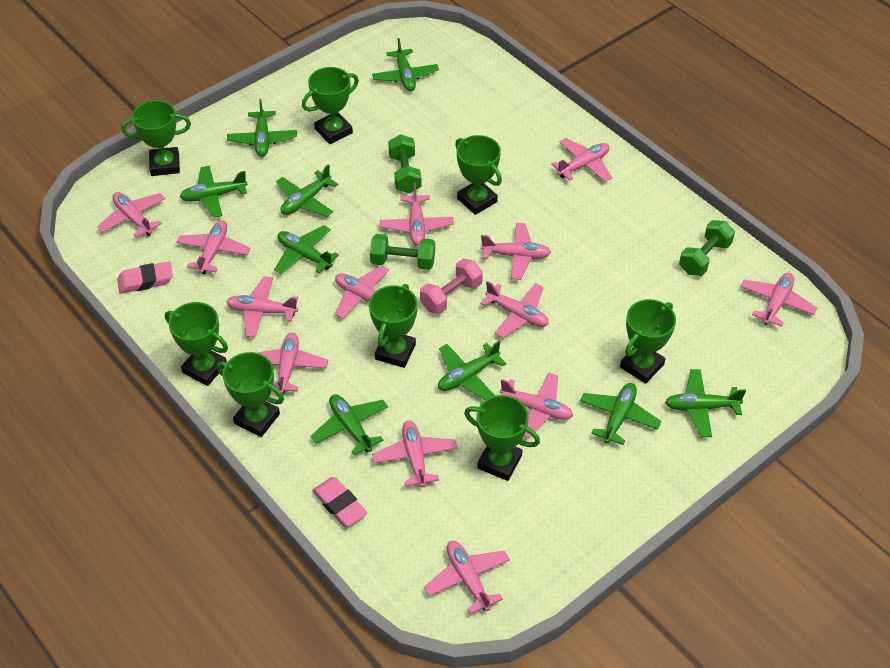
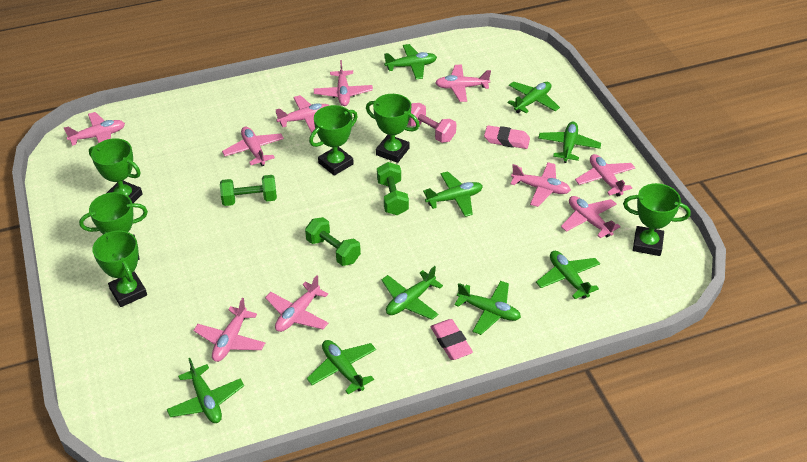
green trophy: 8 -> 6
pink plane: 13 -> 10

